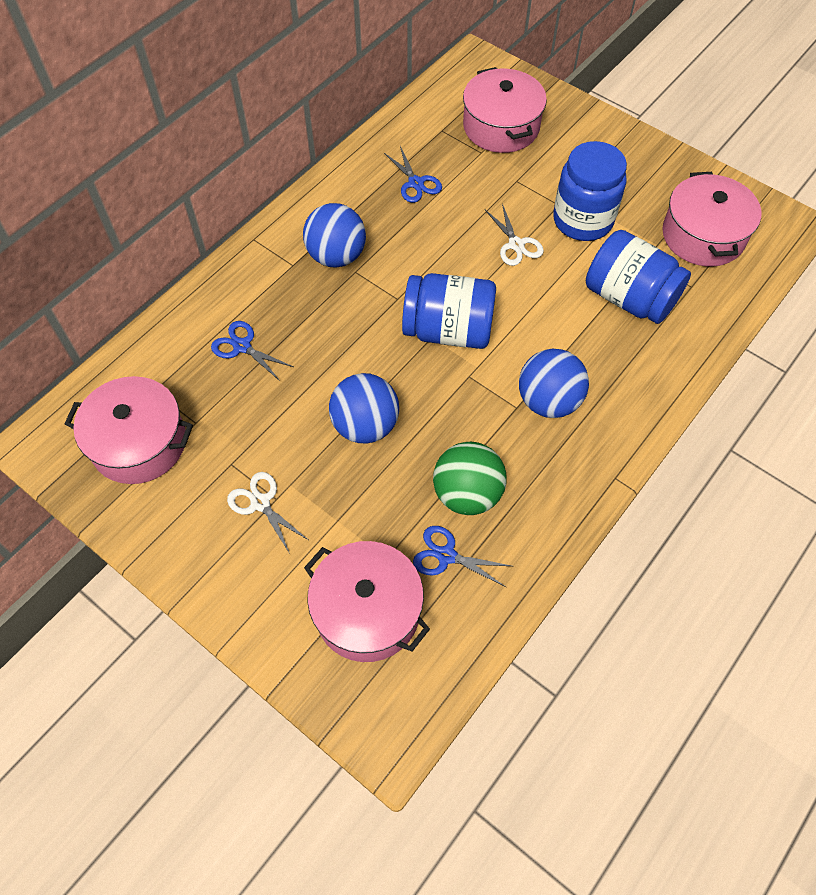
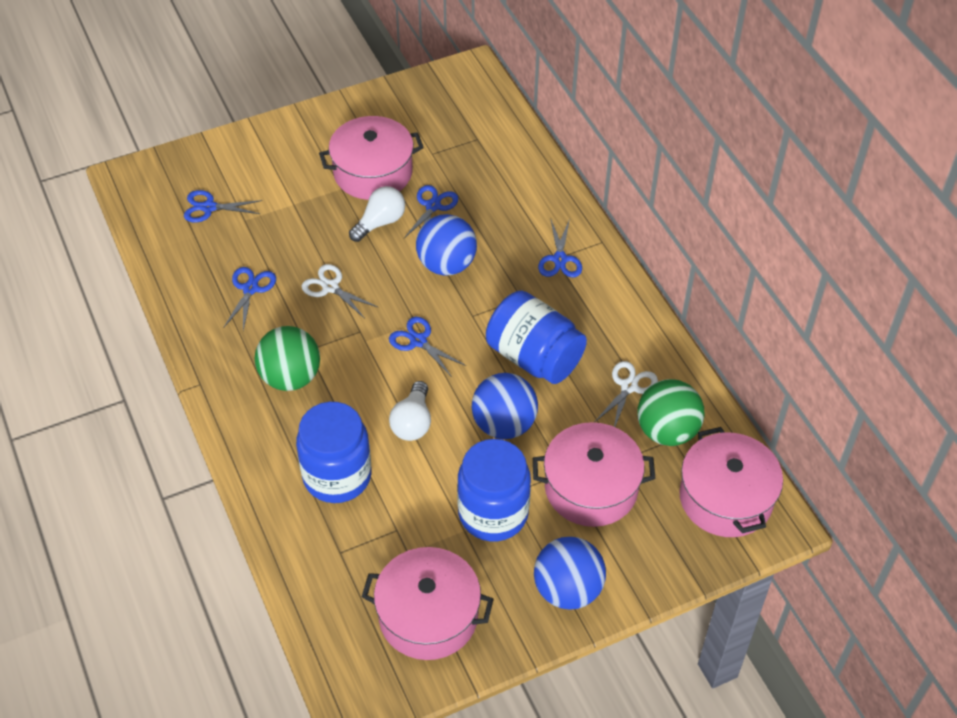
blue scissors: 3 -> 5
green ball: 1 -> 2
white light bulb: 0 -> 2

